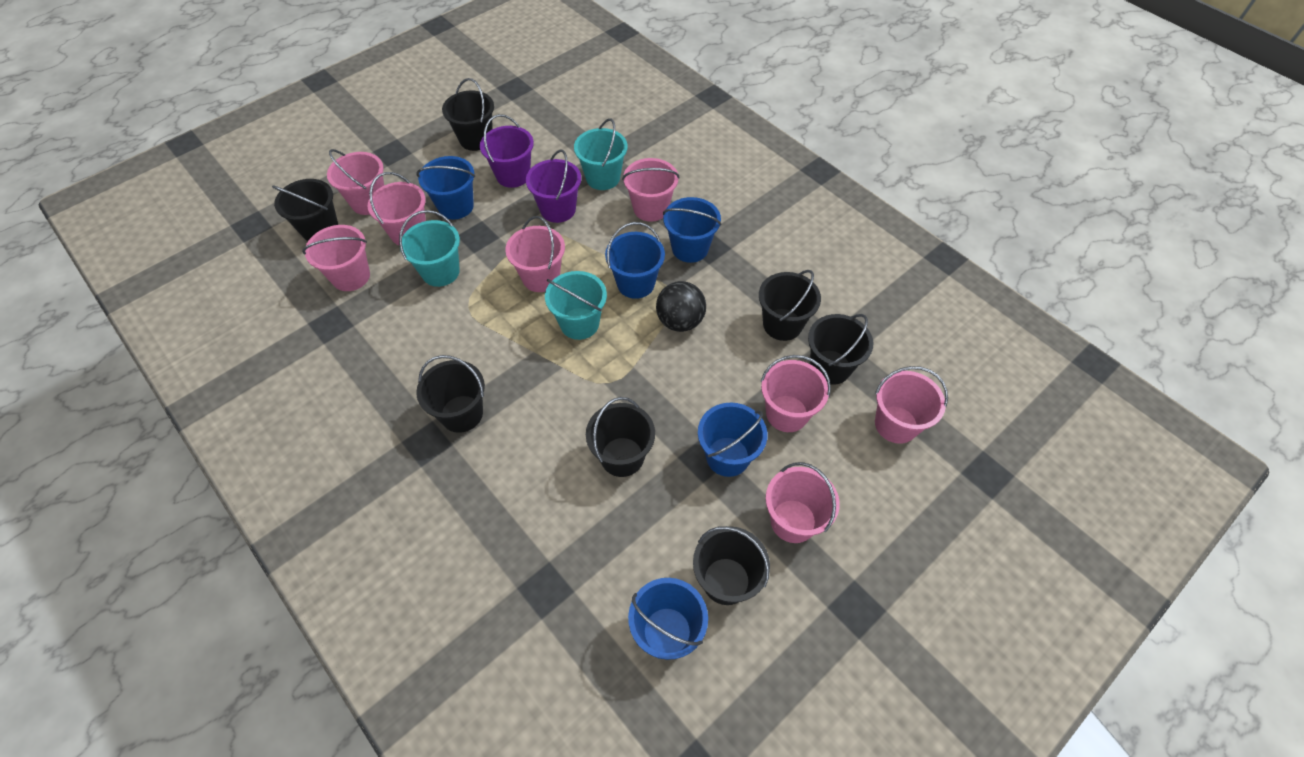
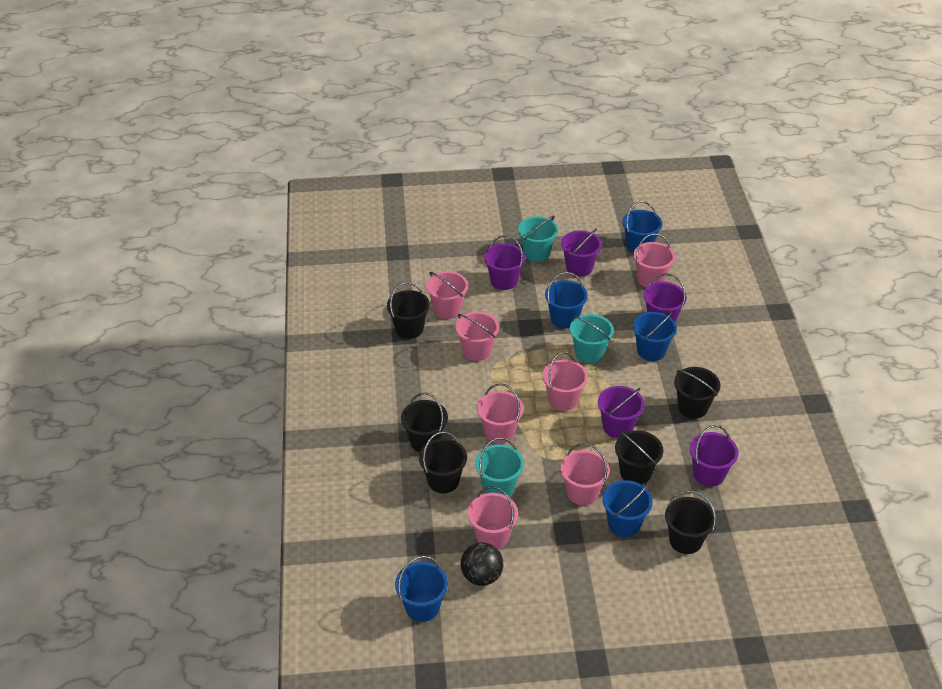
black bucket: 7 -> 6
pink bucket: 8 -> 7
purple bucket: 2 -> 5

